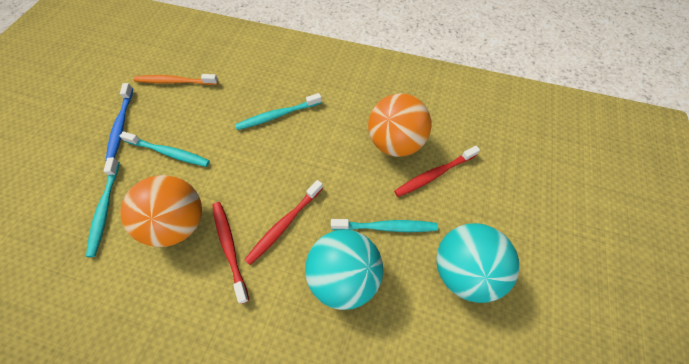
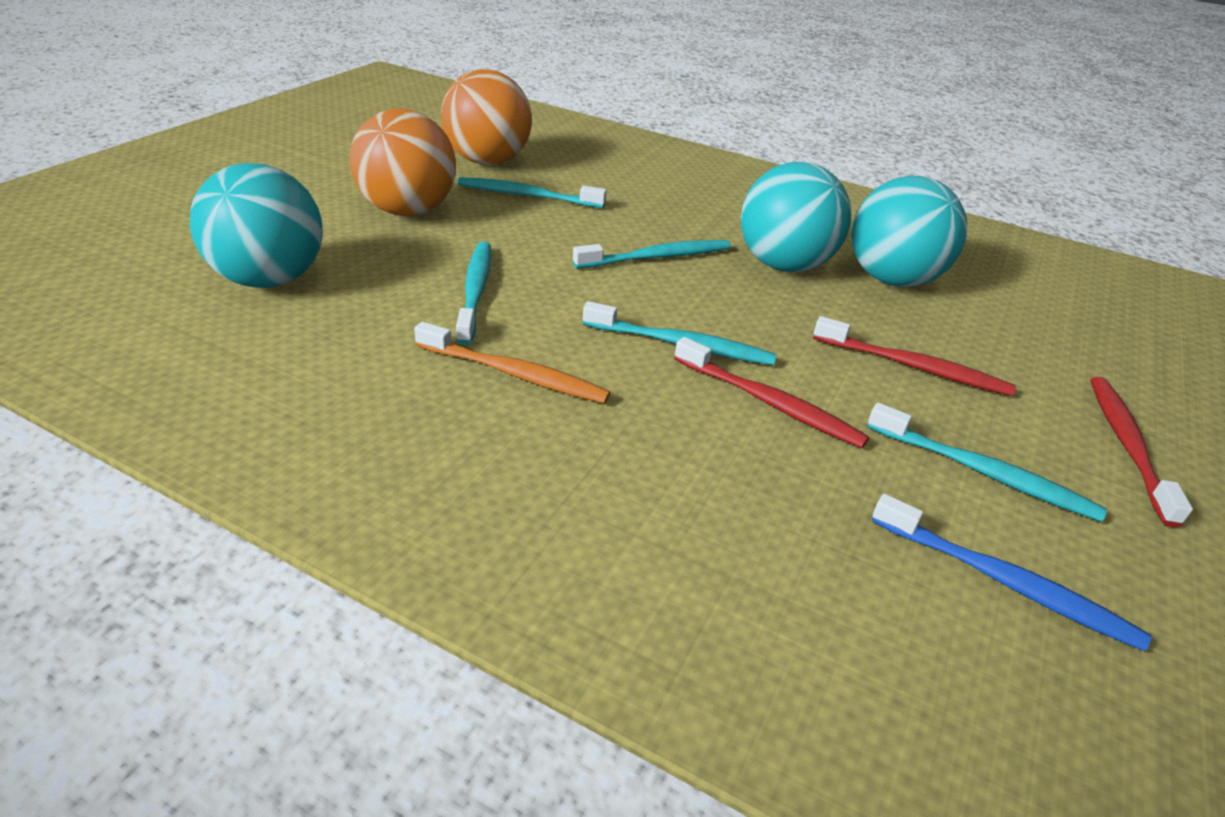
turquoise ball: 2 -> 3
turquoise toothbrush: 4 -> 5

